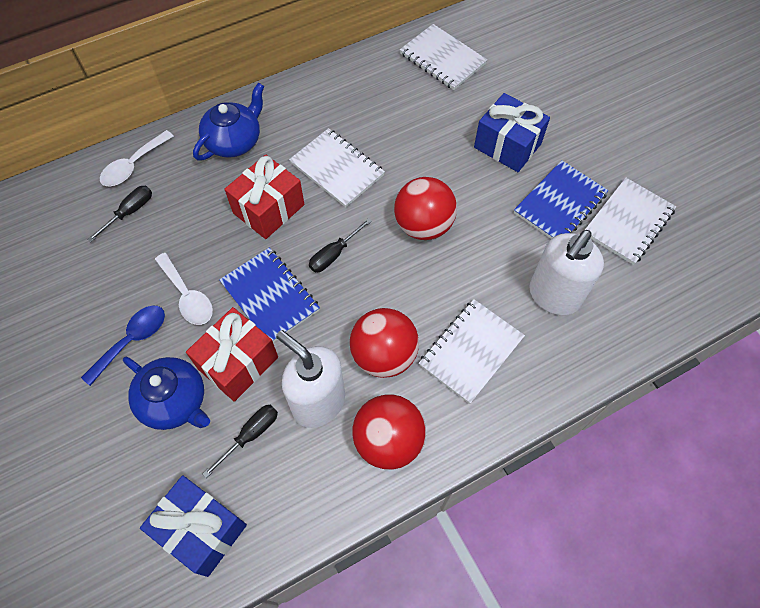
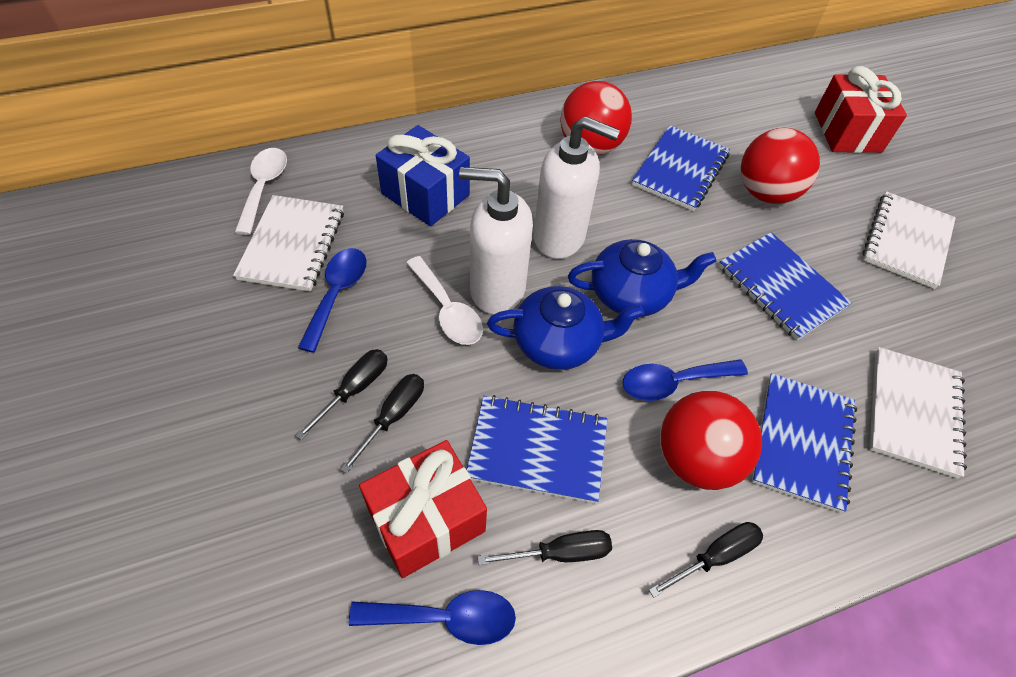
black screwdriver: 3 -> 4
blue gift: 2 -> 1
blue notebook: 2 -> 4
blue spoon: 1 -> 3
white notebook: 4 -> 3

